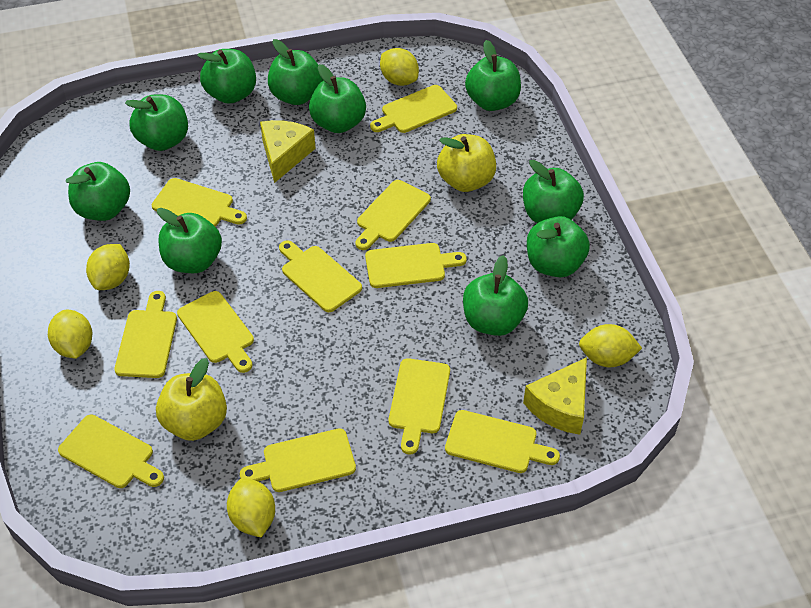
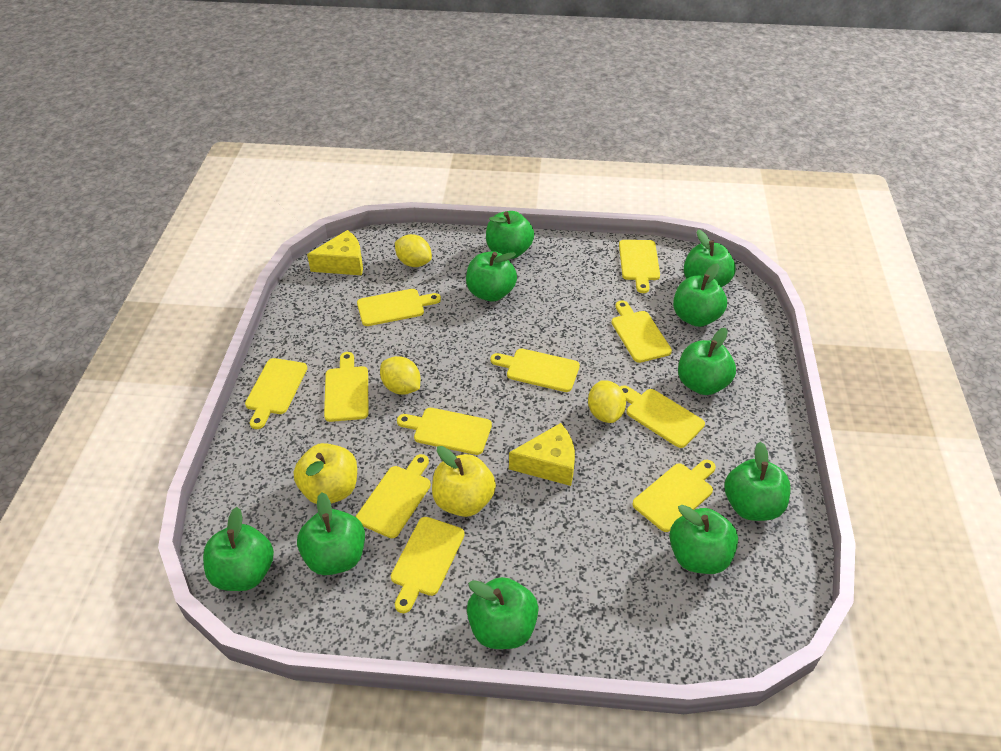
yellow lemon: 5 -> 3

